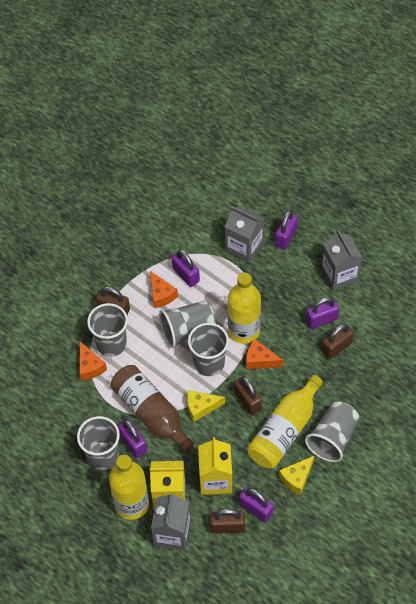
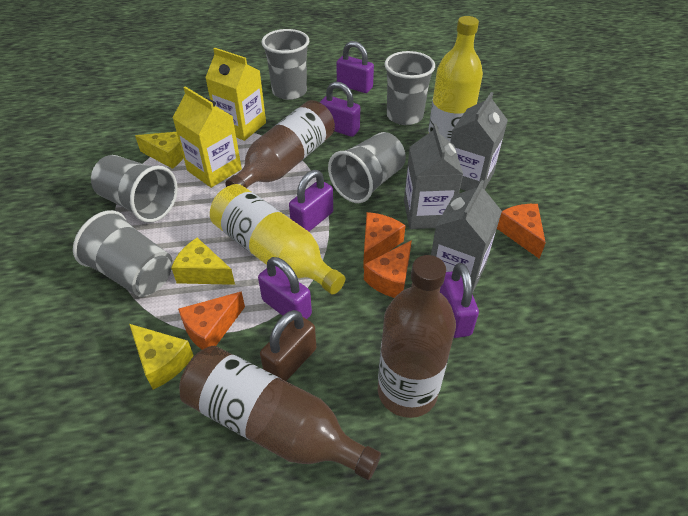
brown bottle: 1 -> 3
brown padlock: 4 -> 1
orange cheese: 3 -> 4
yellow bottle: 3 -> 2
yellow cheese: 2 -> 3

